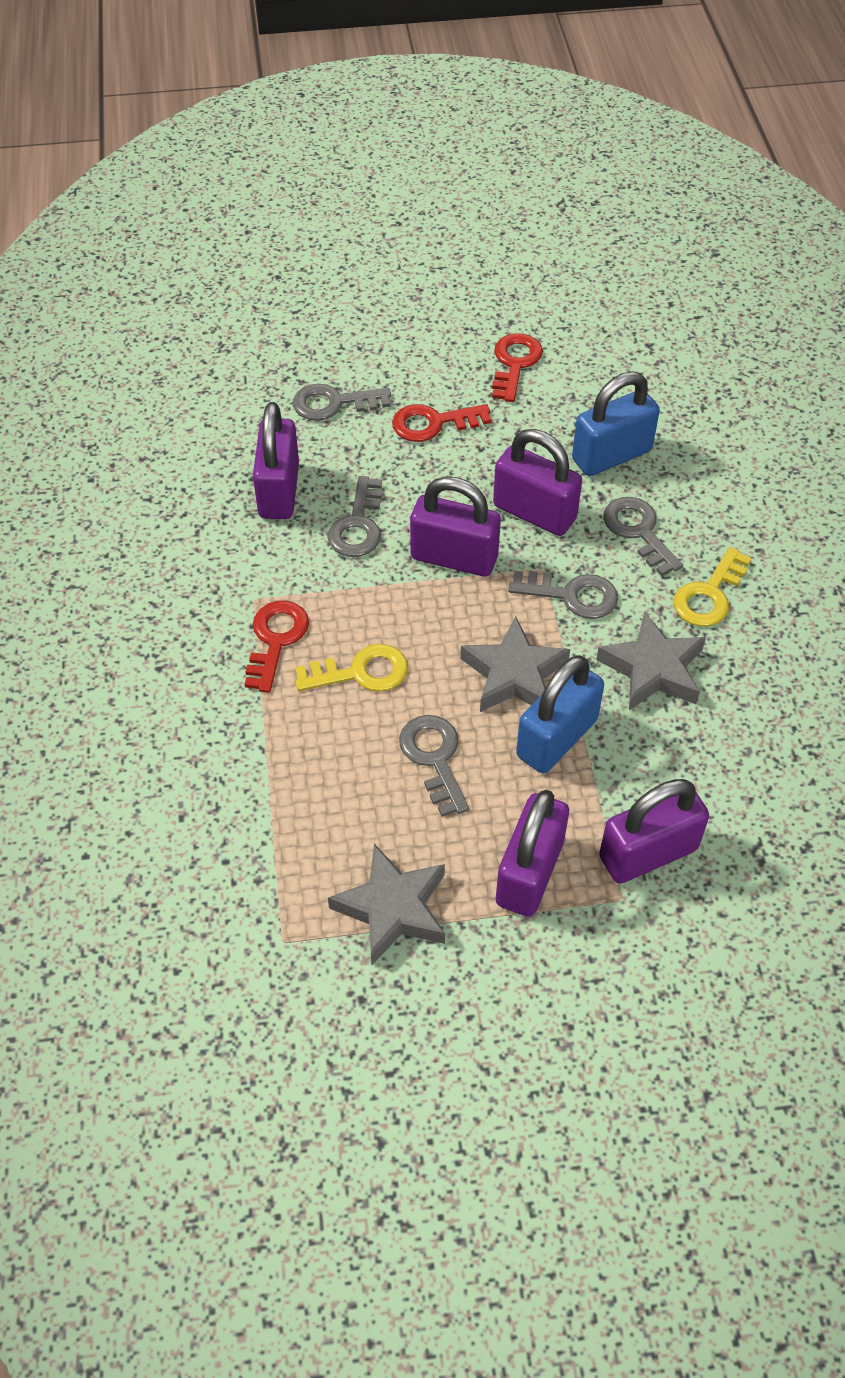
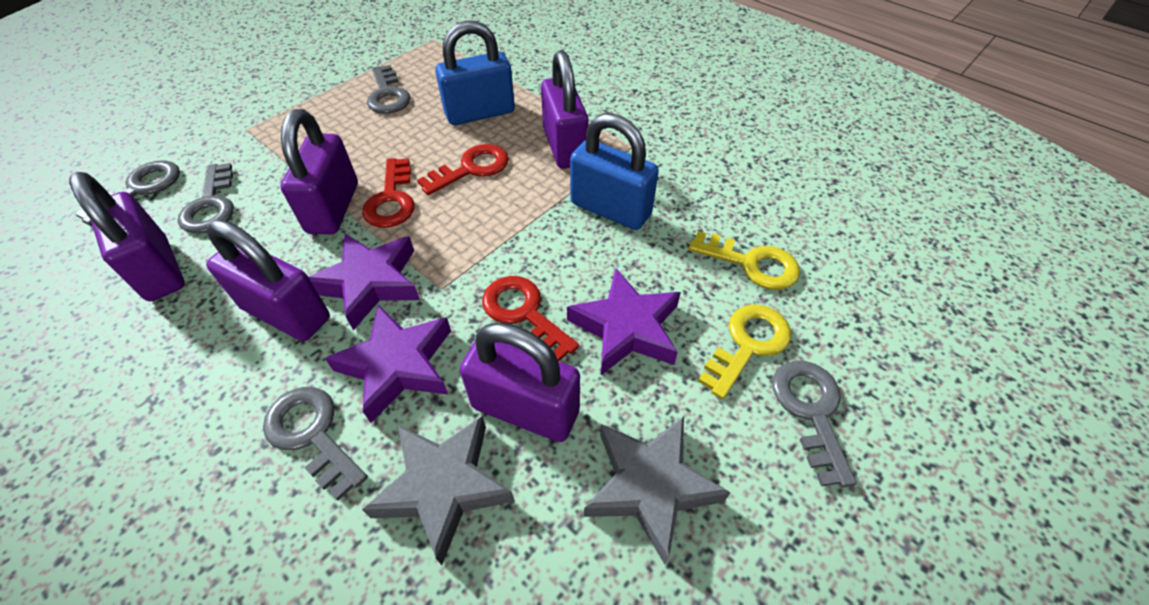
grey star: 3 -> 2
purple star: 0 -> 3

